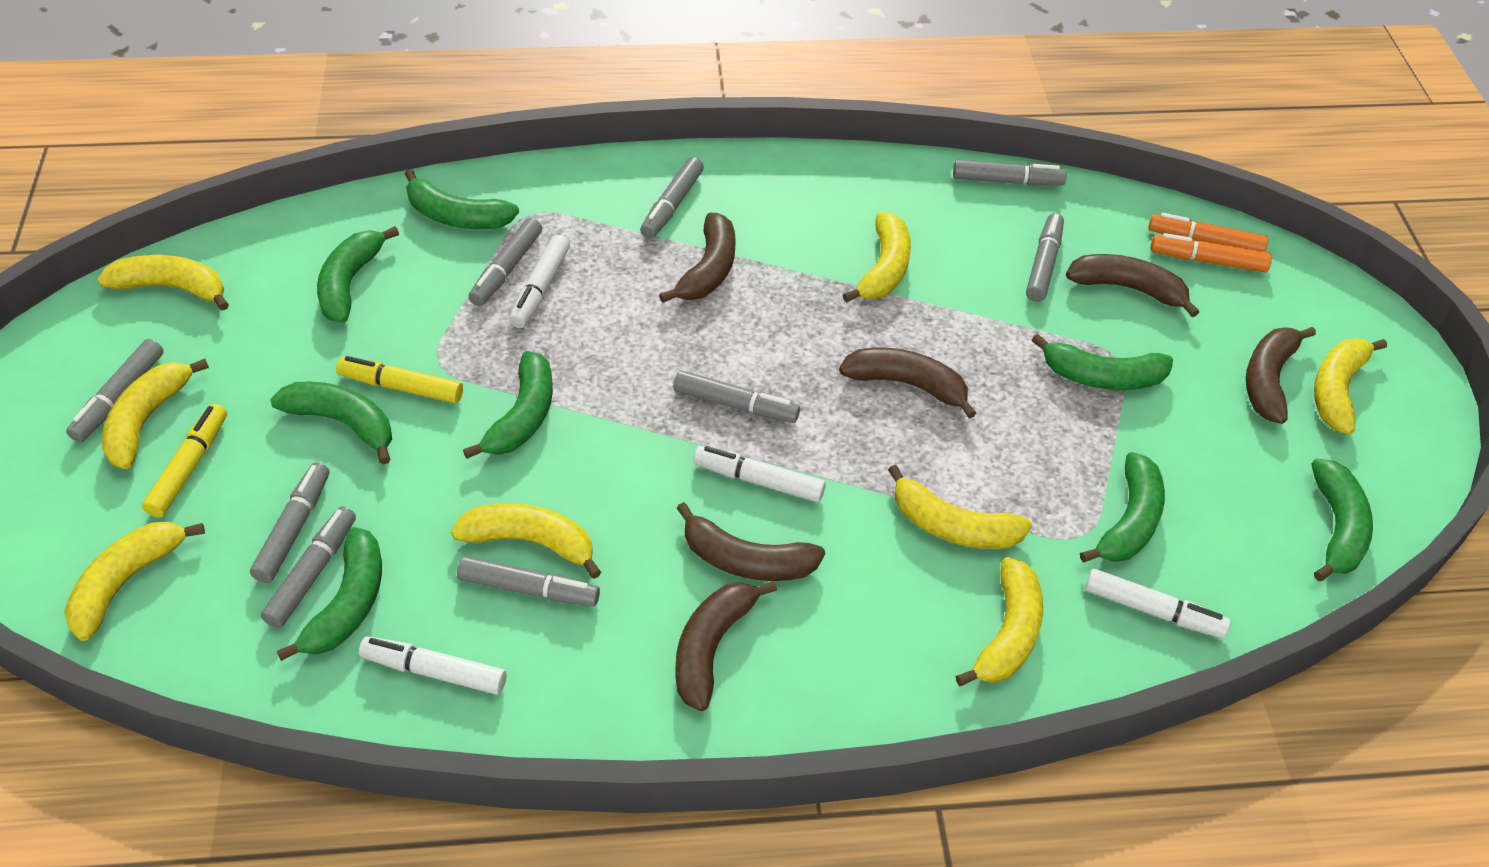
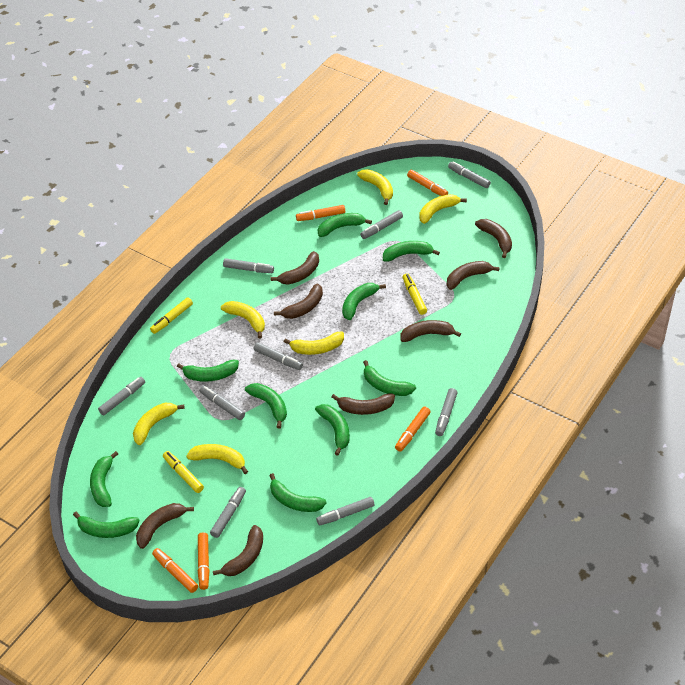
brown banana: 6 -> 8
green banana: 8 -> 10
orange marker: 2 -> 5
white marker: 4 -> 0
yellow banana: 8 -> 6
yellow marker: 2 -> 3

